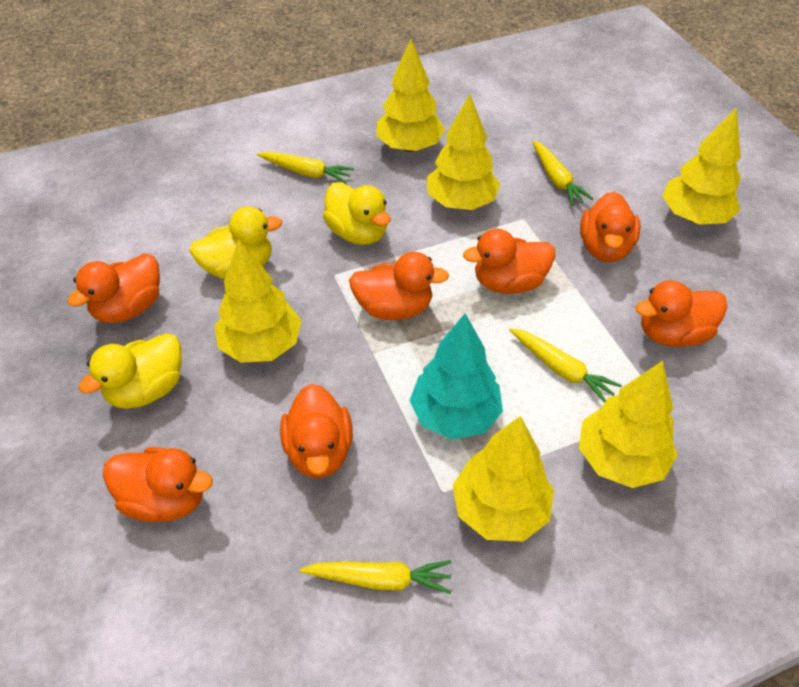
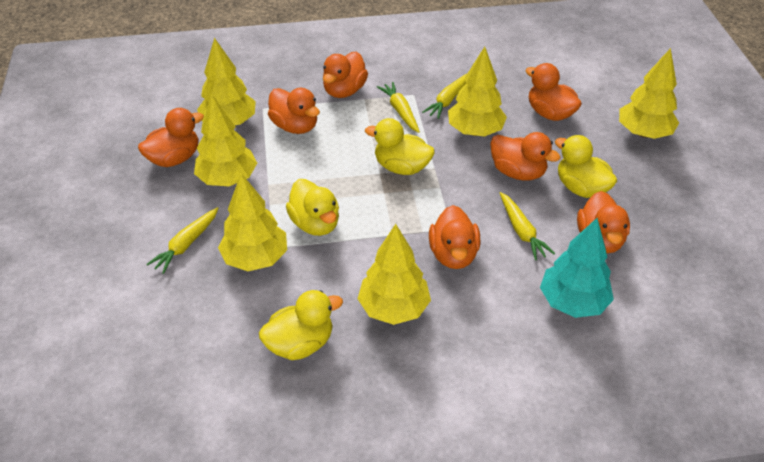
yellow duck: 3 -> 4

